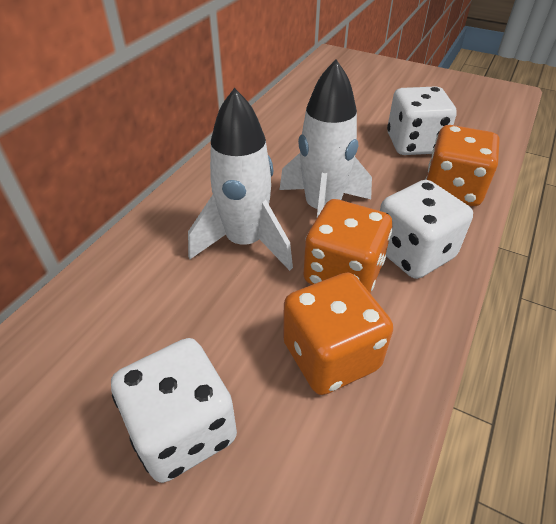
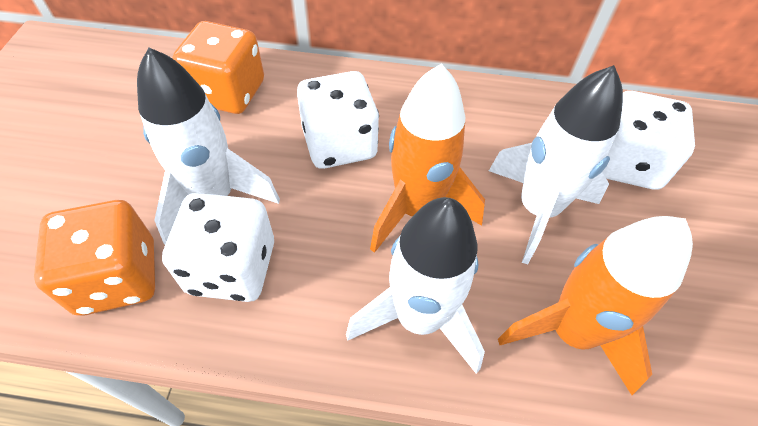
orange dice: 3 -> 2
orange rocket: 0 -> 2
white rocket: 2 -> 3

